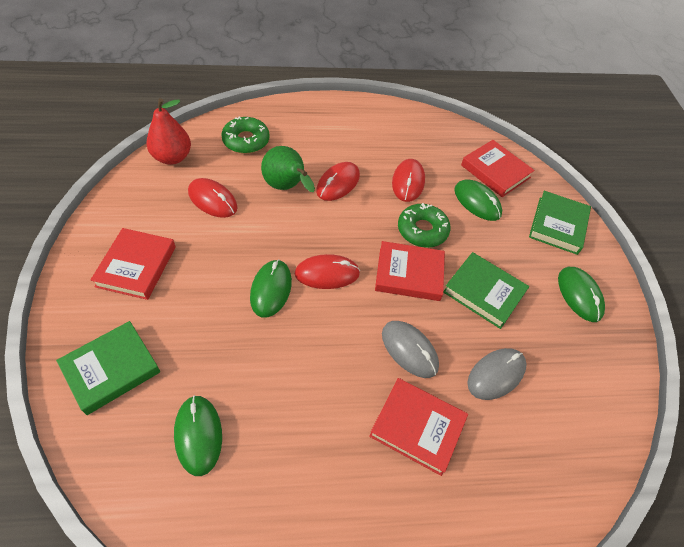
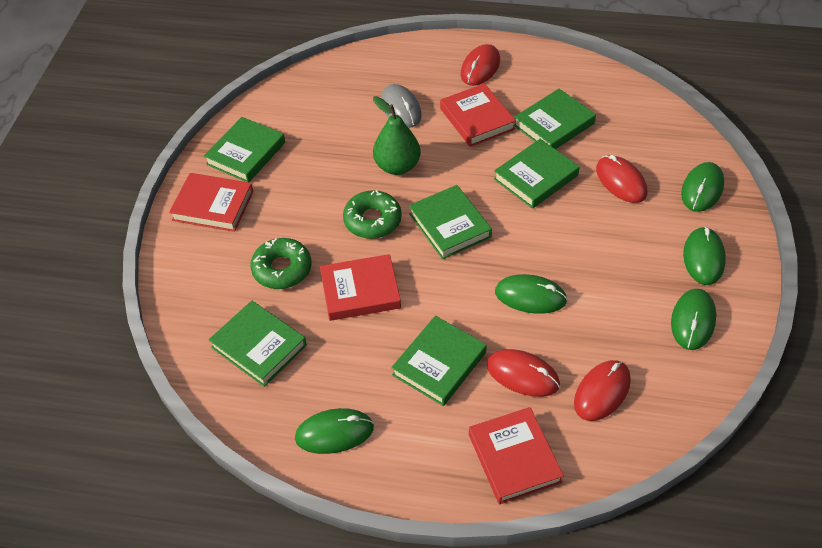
green book: 3 -> 6
green mouse: 4 -> 5
grey mouse: 2 -> 1
red pear: 1 -> 0

